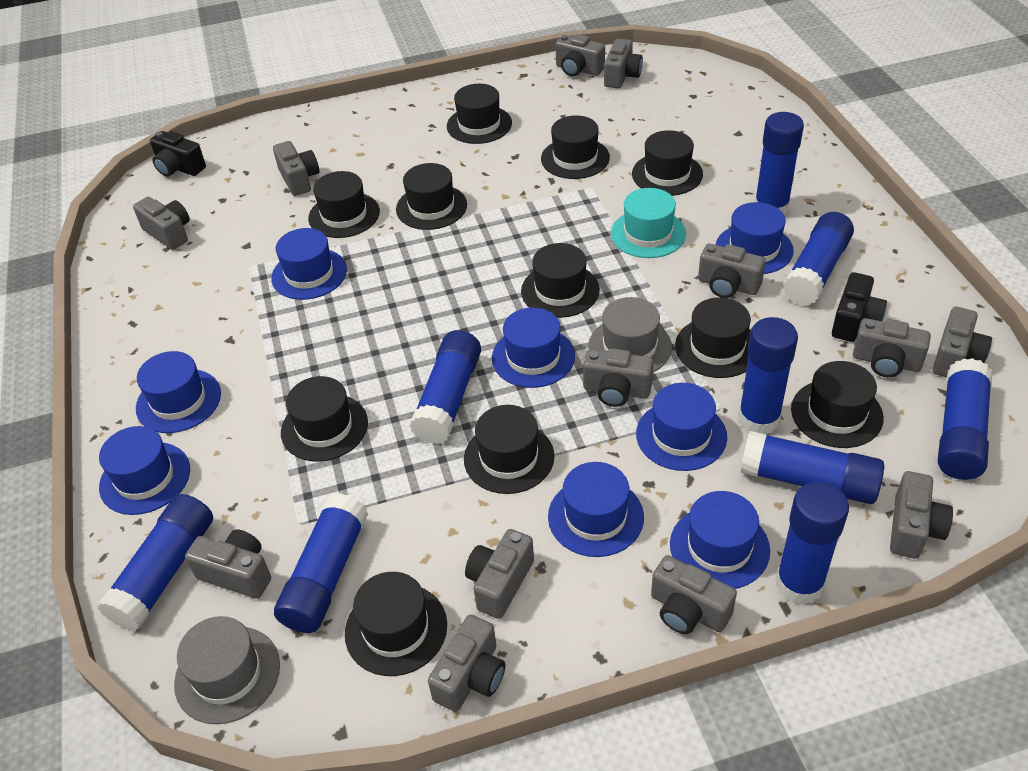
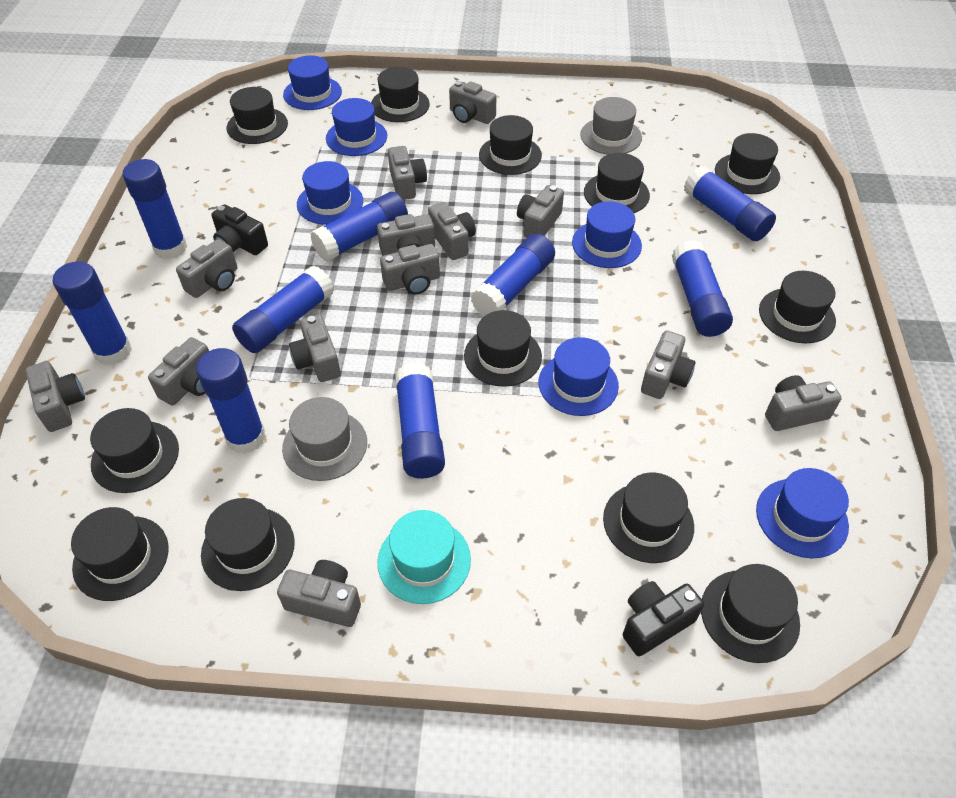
black hat: 11 -> 12
blue hat: 8 -> 6

